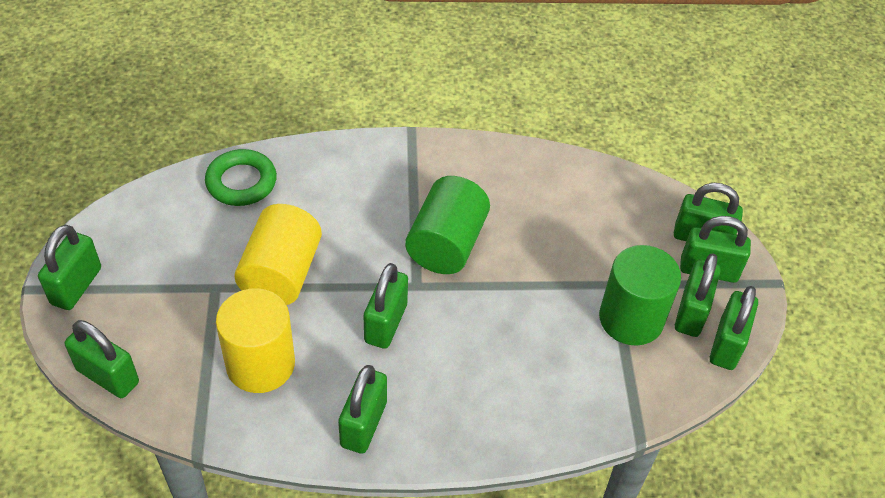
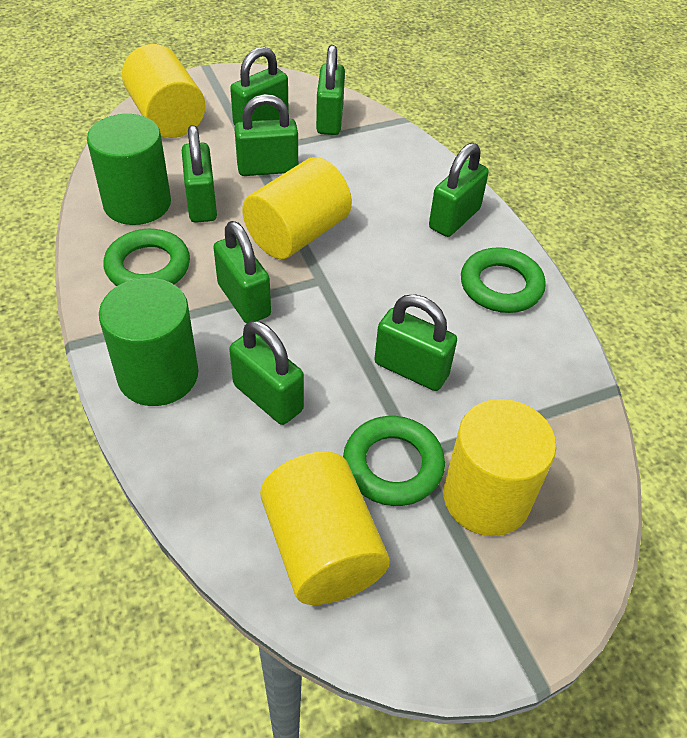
green ring: 1 -> 3
yellow cylinder: 2 -> 4

